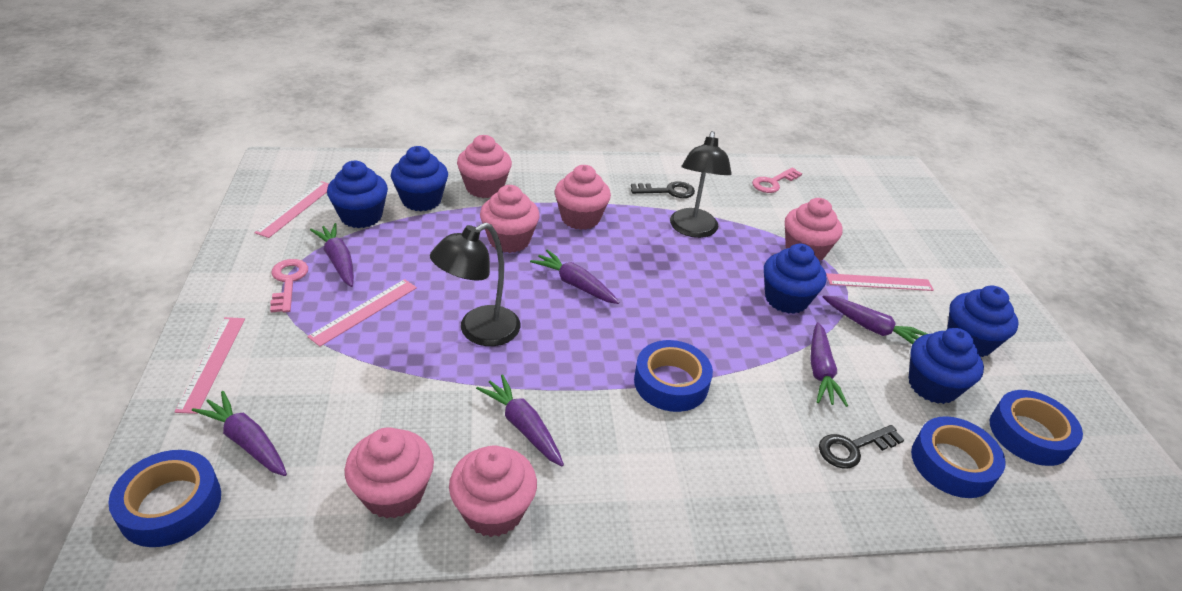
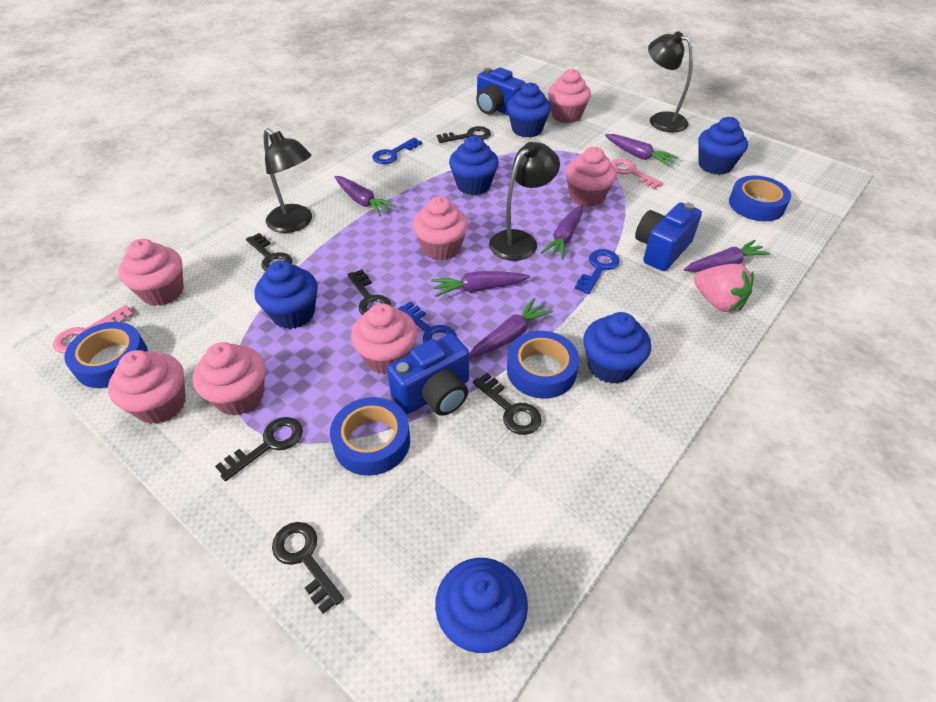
black key: 2 -> 6
black lamp: 2 -> 3
blue camera: 0 -> 3
blue cupcake: 5 -> 6
blue key: 0 -> 3
pink cupcake: 6 -> 7
pink ruler: 4 -> 0
pink strawberry: 0 -> 1

